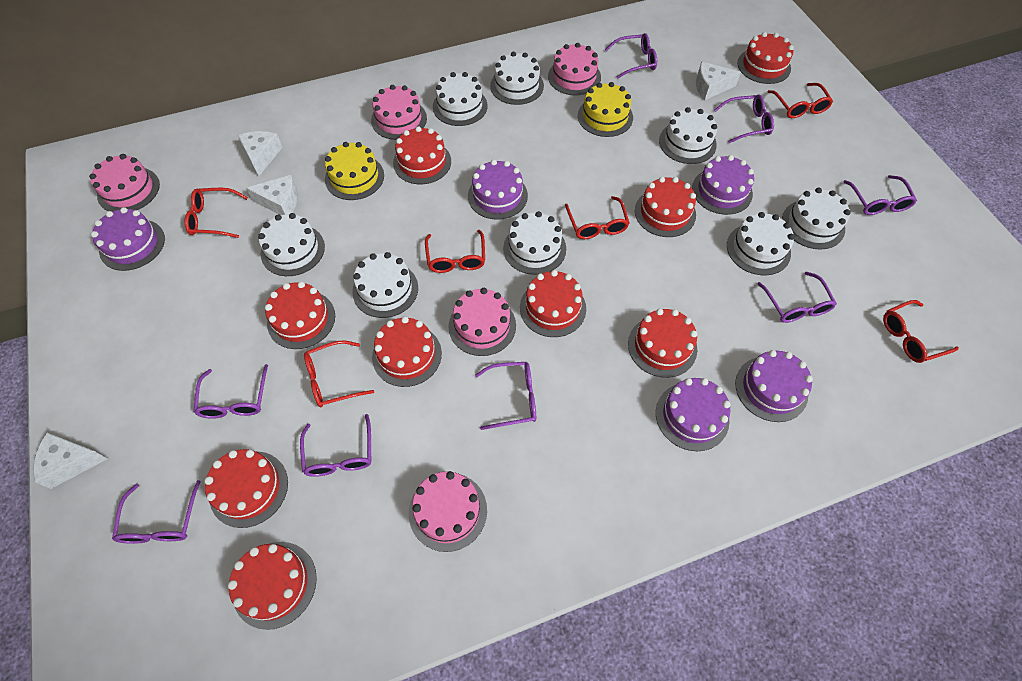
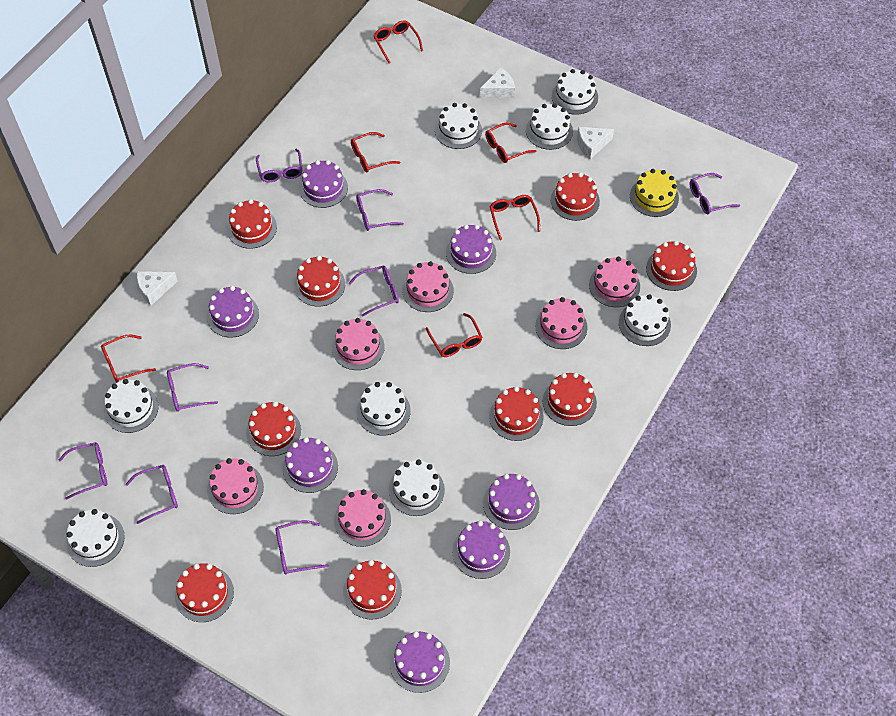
pink cake: 5 -> 6
purple cake: 5 -> 7
white cheese: 4 -> 3
yellow cake: 2 -> 1

